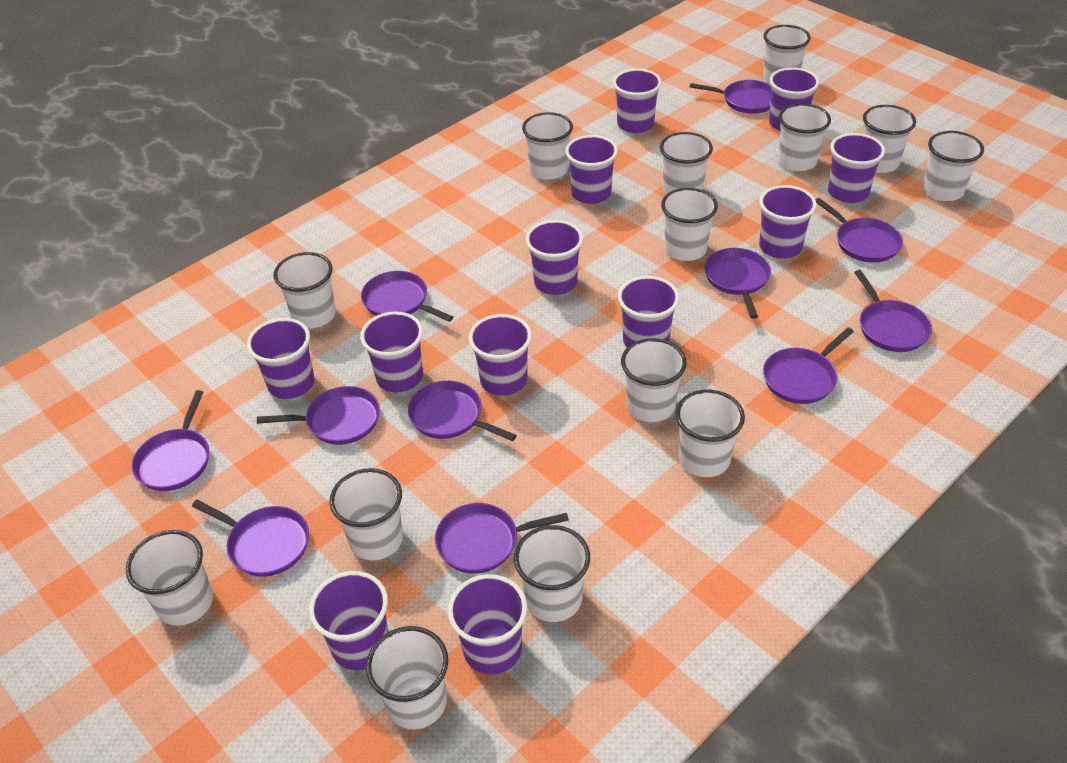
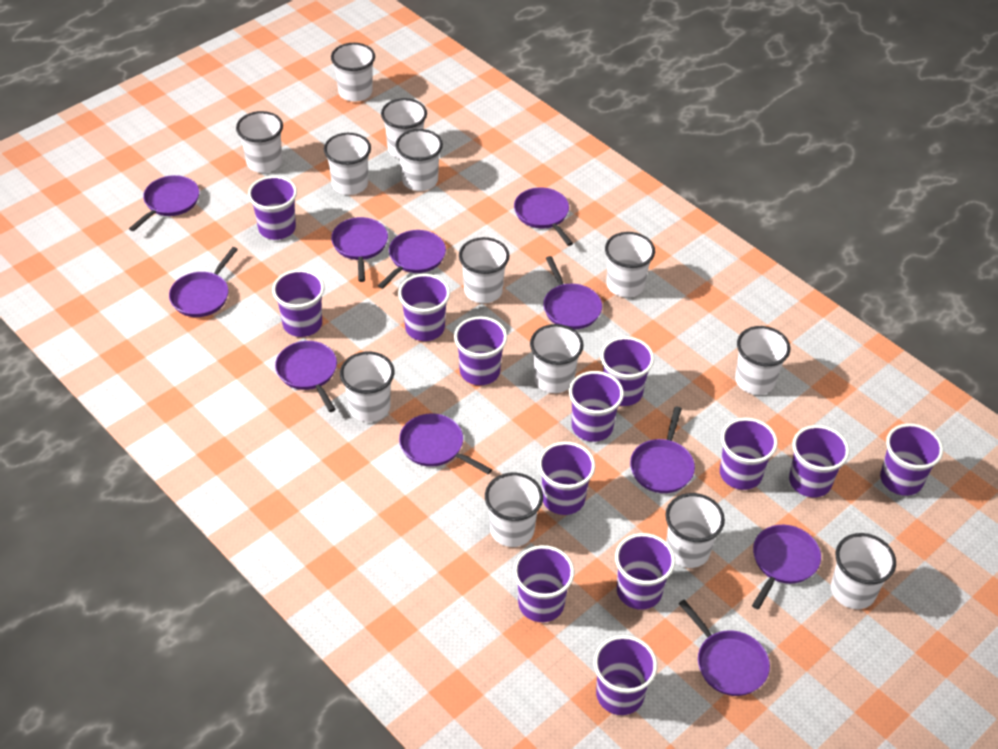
purple cup: 12 -> 13
white cup: 14 -> 13

